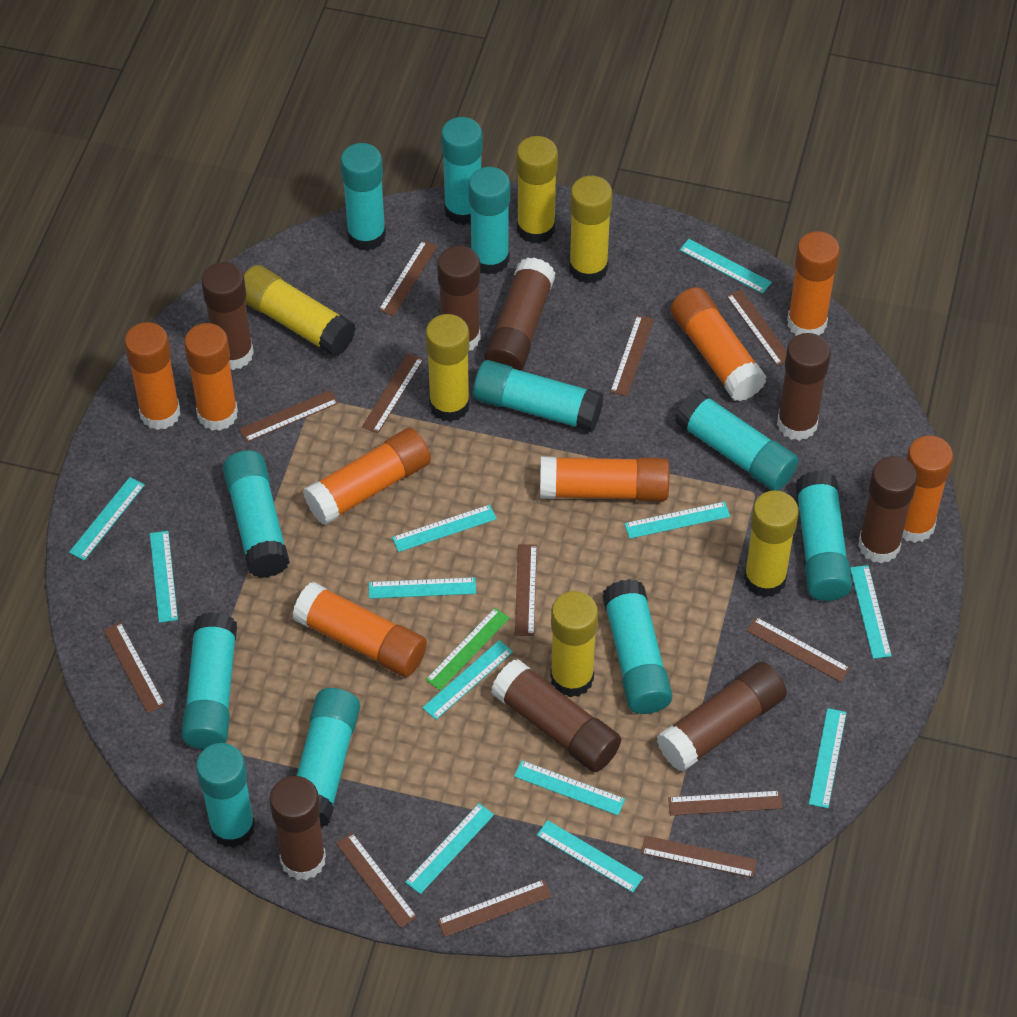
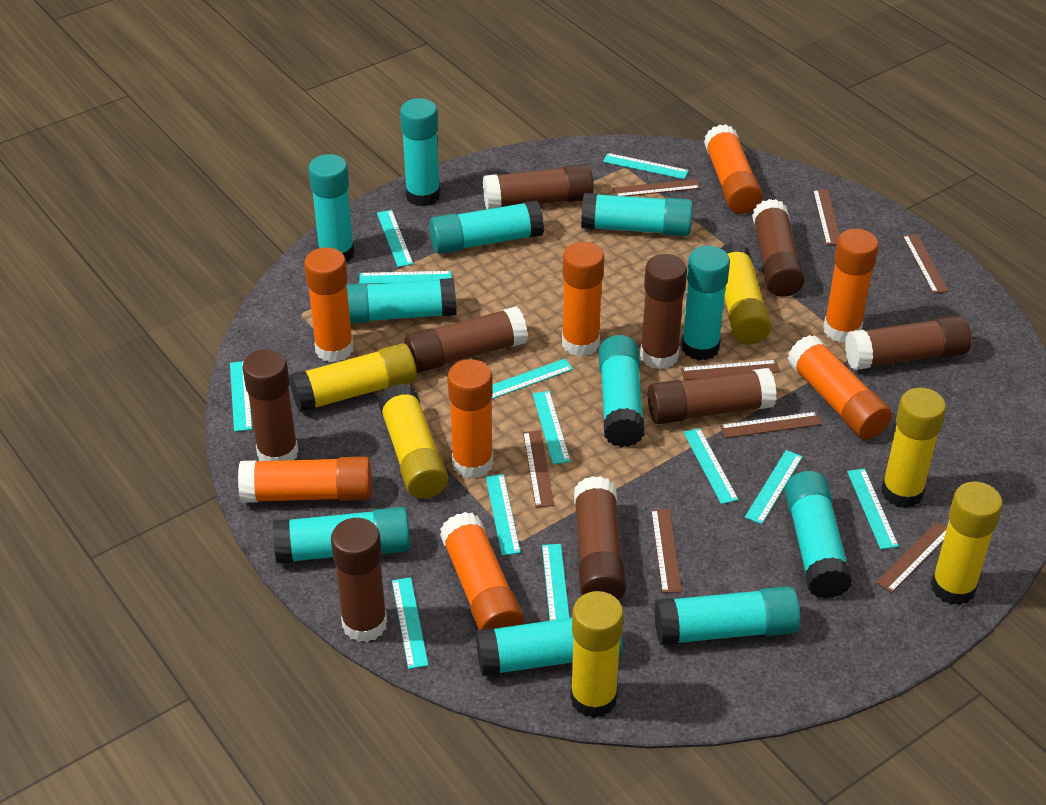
brown glue stick: 8 -> 9
brown ruler: 12 -> 8
green ruler: 1 -> 0

